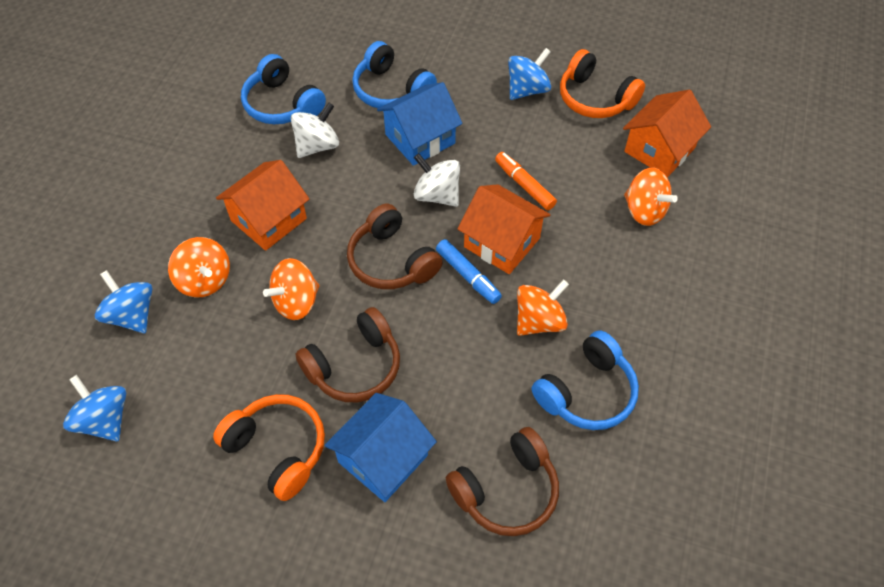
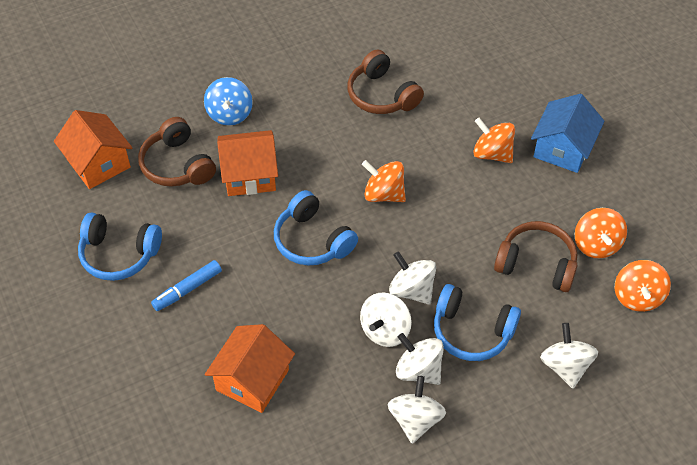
blue house: 2 -> 1
blue spinning top: 3 -> 1
orange headphones: 2 -> 0
orange marker: 1 -> 0
white spinning top: 2 -> 5

